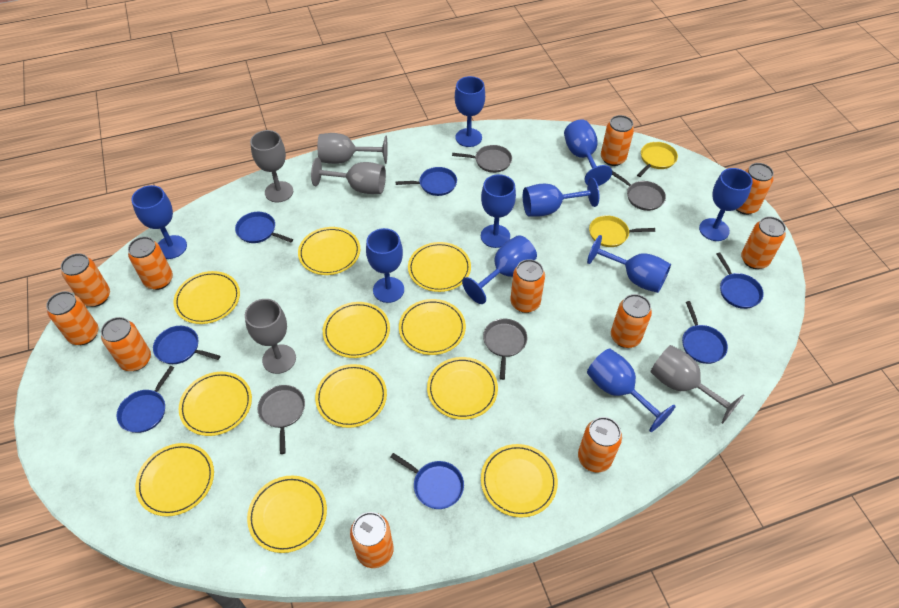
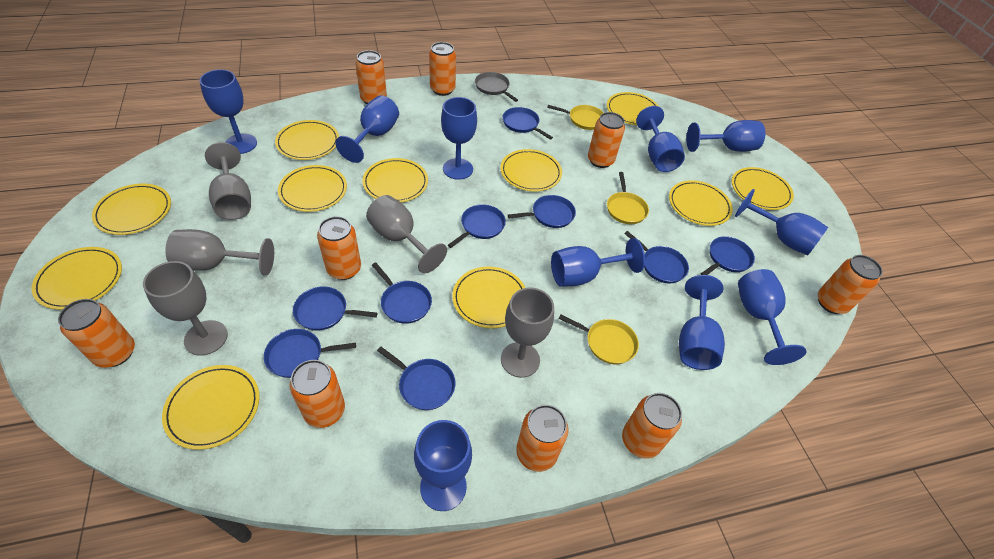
blue pan: 7 -> 9
grey pan: 4 -> 1
orange can: 11 -> 9
yellow pan: 2 -> 3

